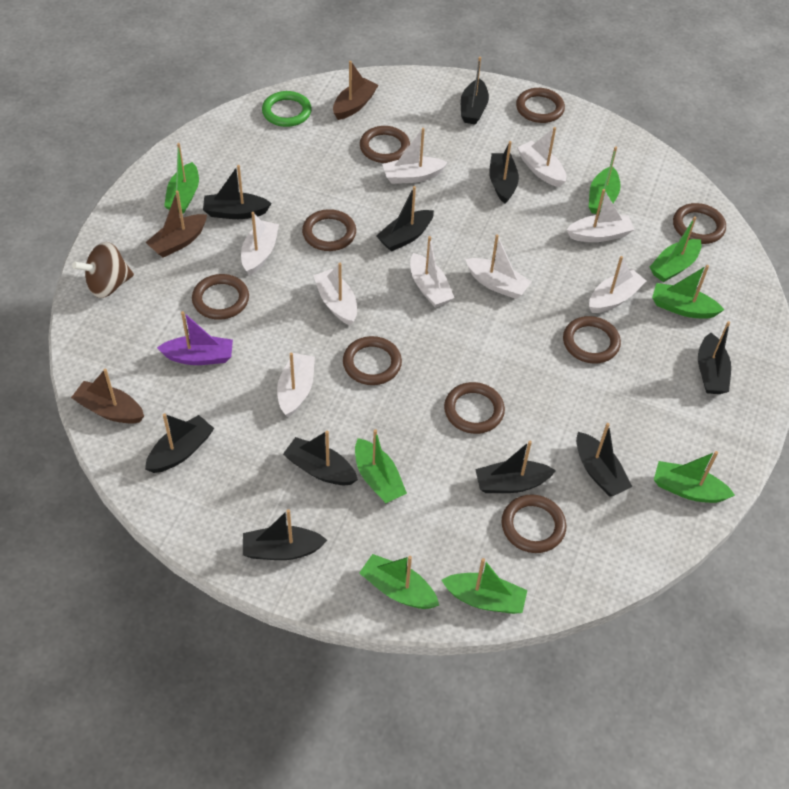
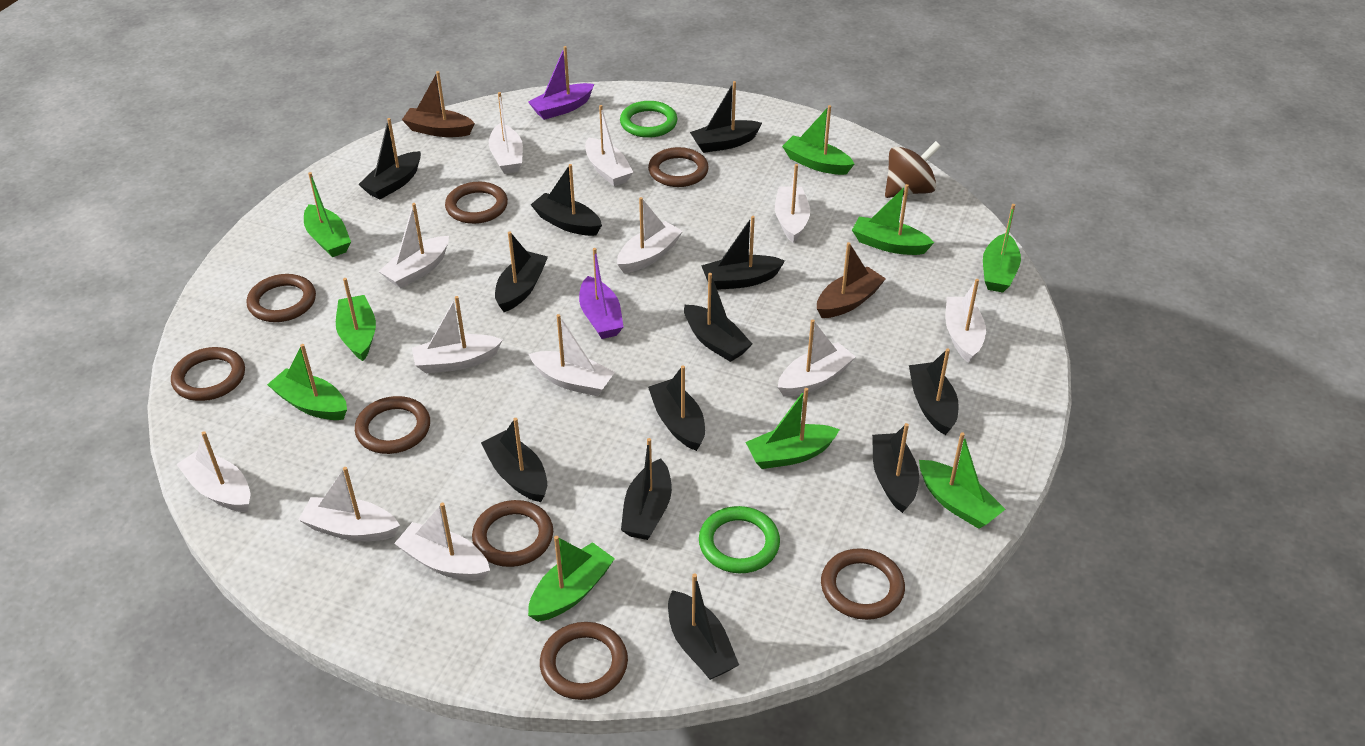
black boat: 10 -> 12
brown boat: 3 -> 2
brown ring: 9 -> 8
green boat: 8 -> 9
green ring: 1 -> 2
purple boat: 1 -> 2
white boat: 9 -> 12

